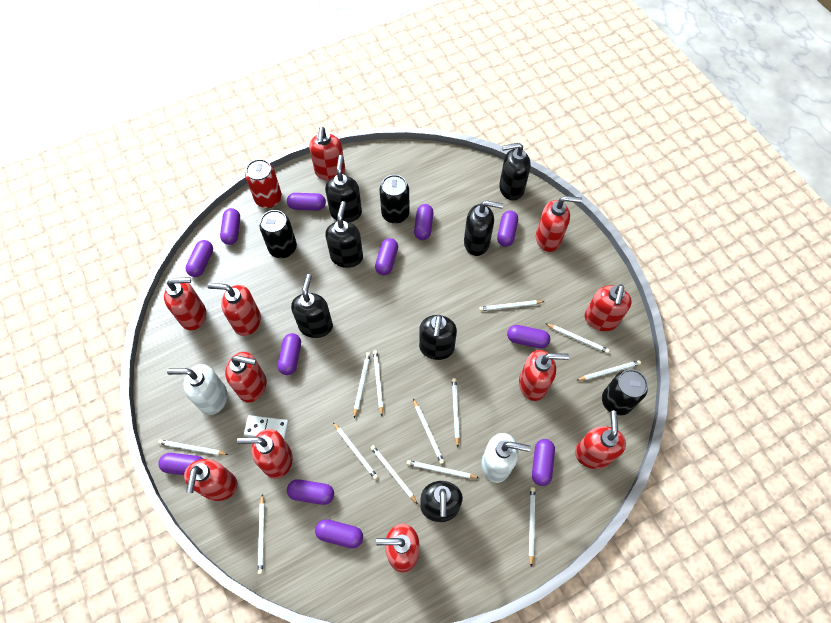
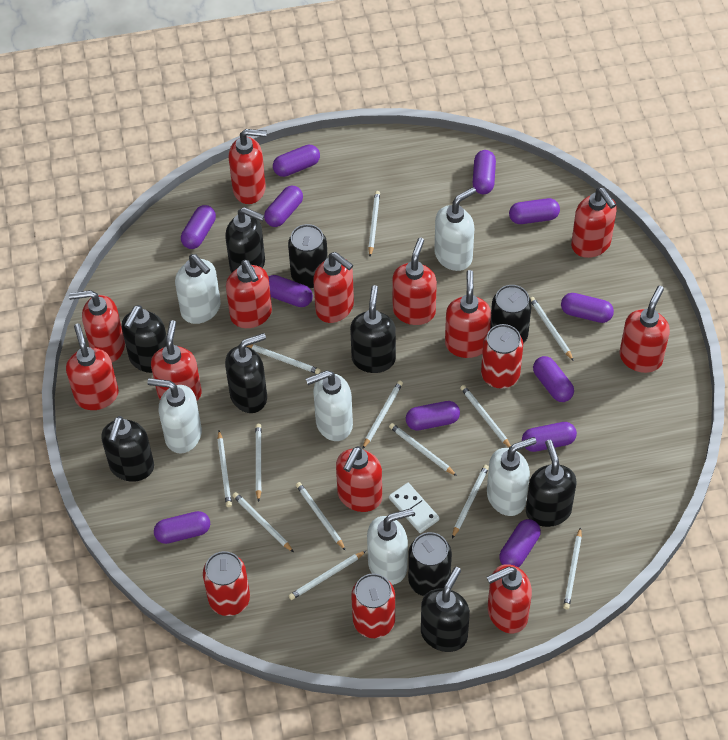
red can: 1 -> 3
red soap dispenser: 11 -> 12
white soap dispenser: 2 -> 6

